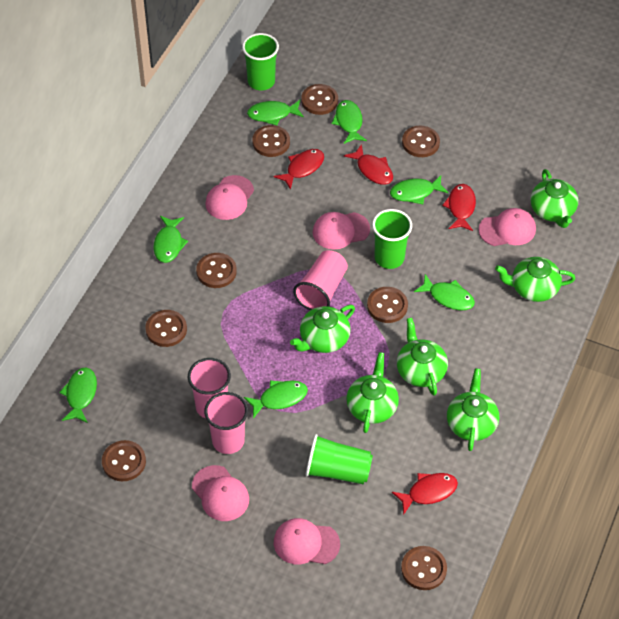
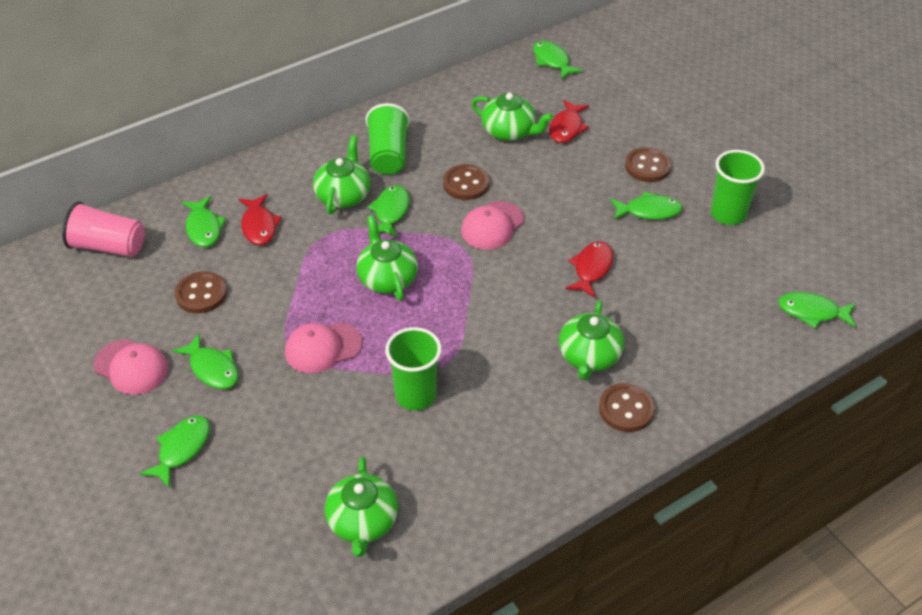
brown button: 8 -> 4
green teapot: 6 -> 5
pink cap: 5 -> 3
pink cup: 3 -> 1
red fish: 4 -> 3

